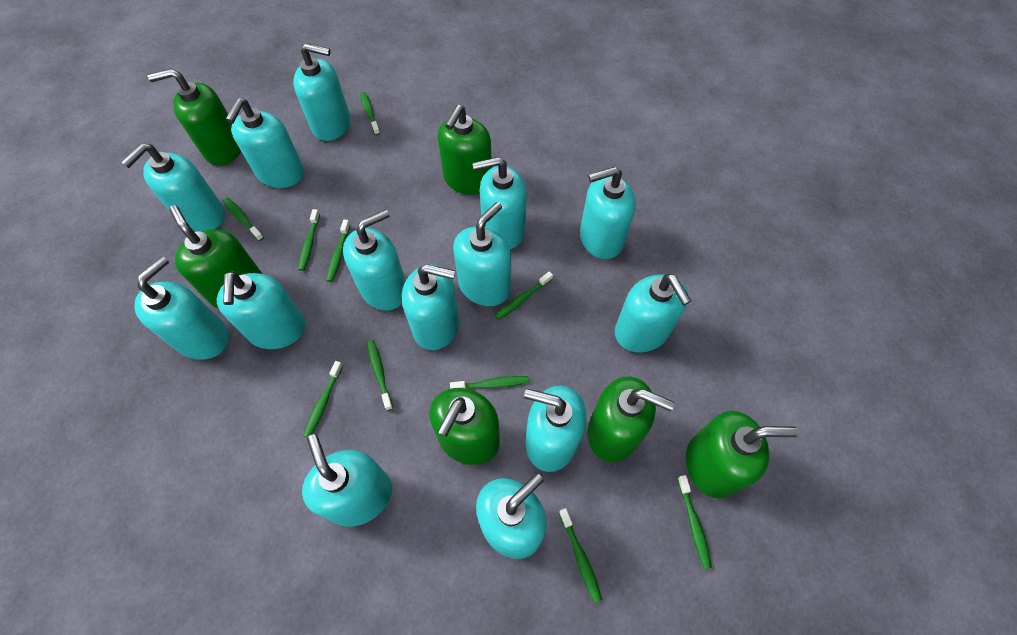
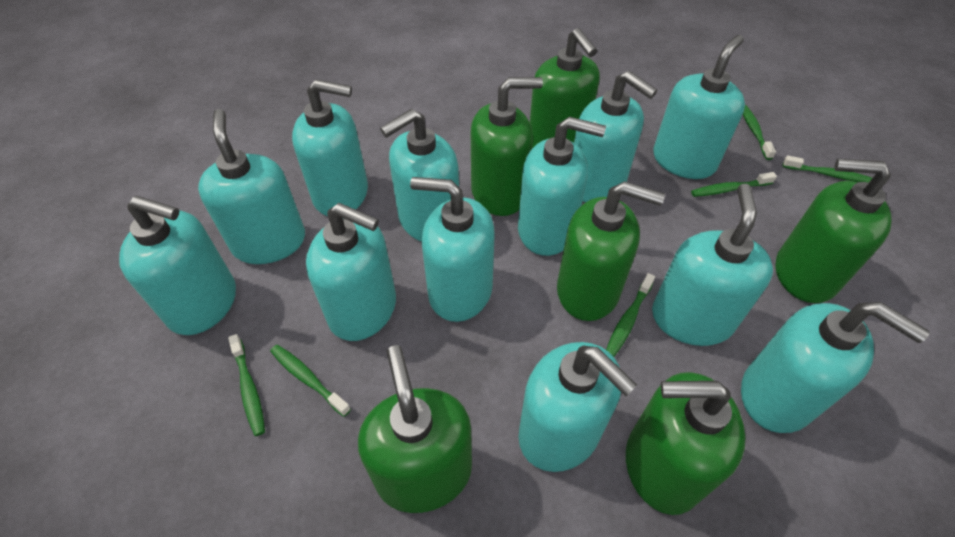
green toothbrush: 10 -> 6
turquoise soap dispenser: 14 -> 12

